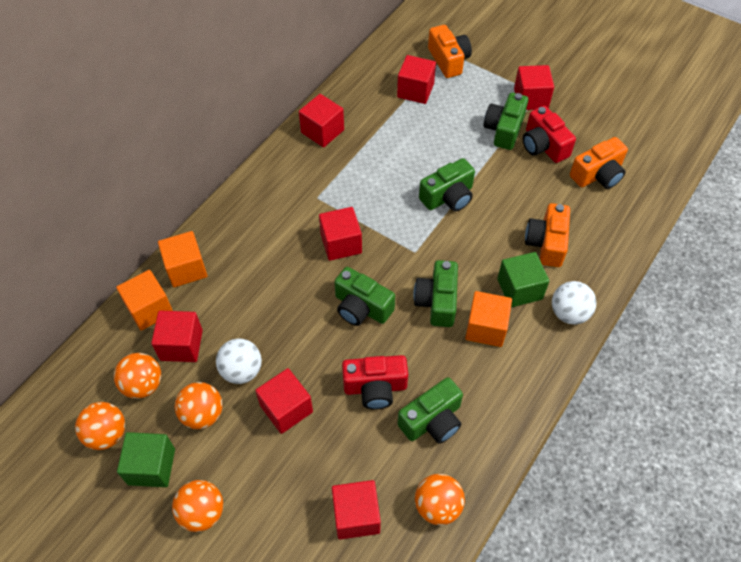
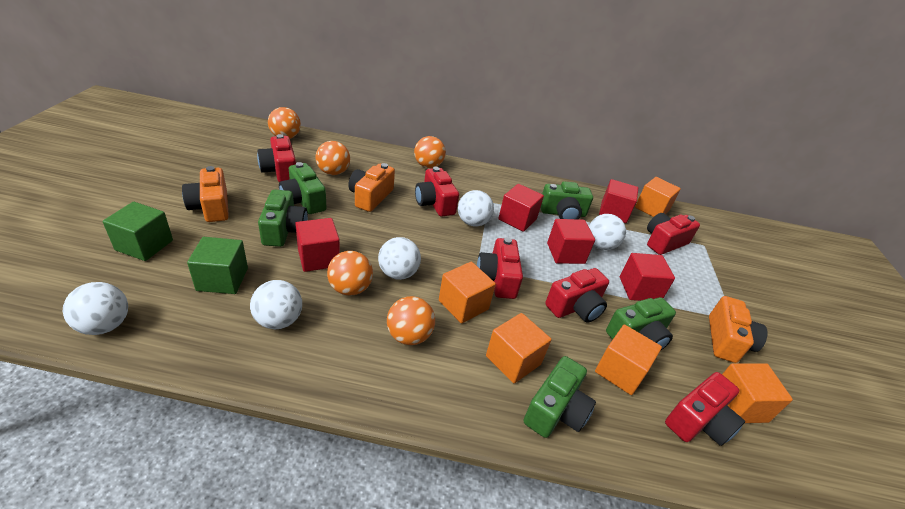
orange cube: 3 -> 5
red camera: 2 -> 6
red cube: 7 -> 5
white ball: 2 -> 5

